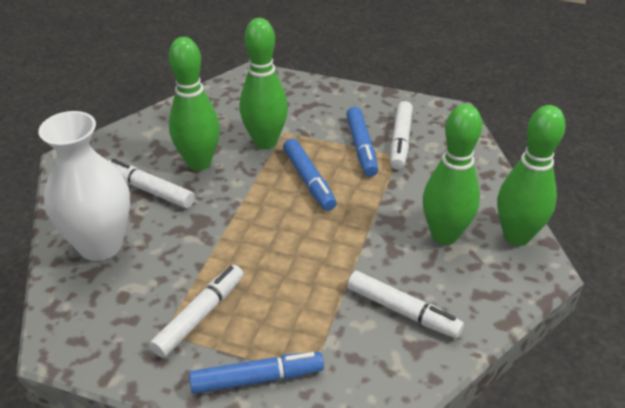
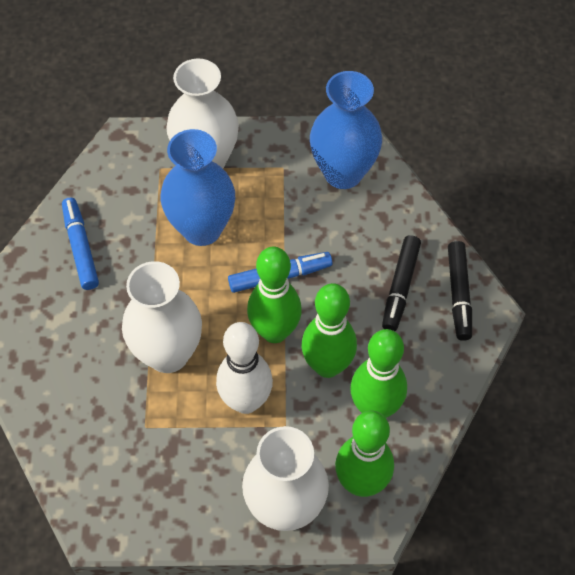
black marker: 0 -> 2
blue marker: 3 -> 2
blue vase: 0 -> 2
white bowling pin: 0 -> 1
white marker: 4 -> 0
white vase: 1 -> 3

